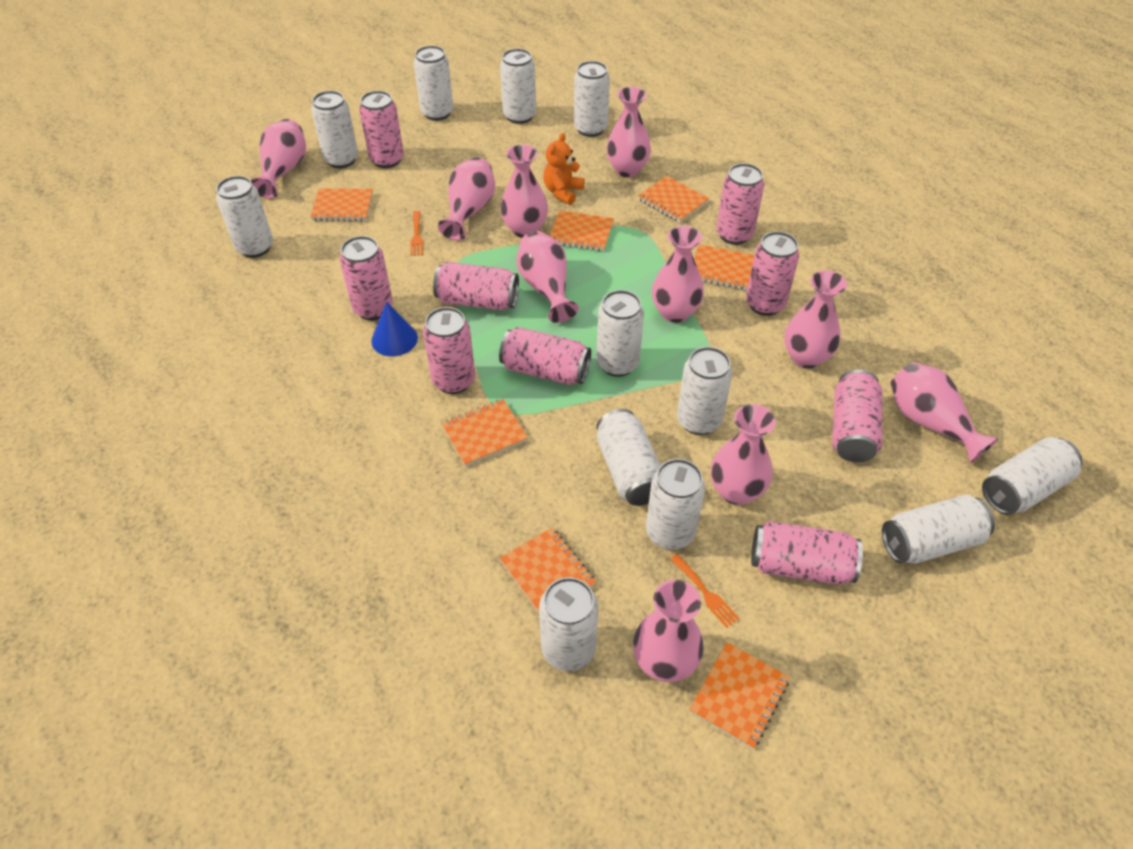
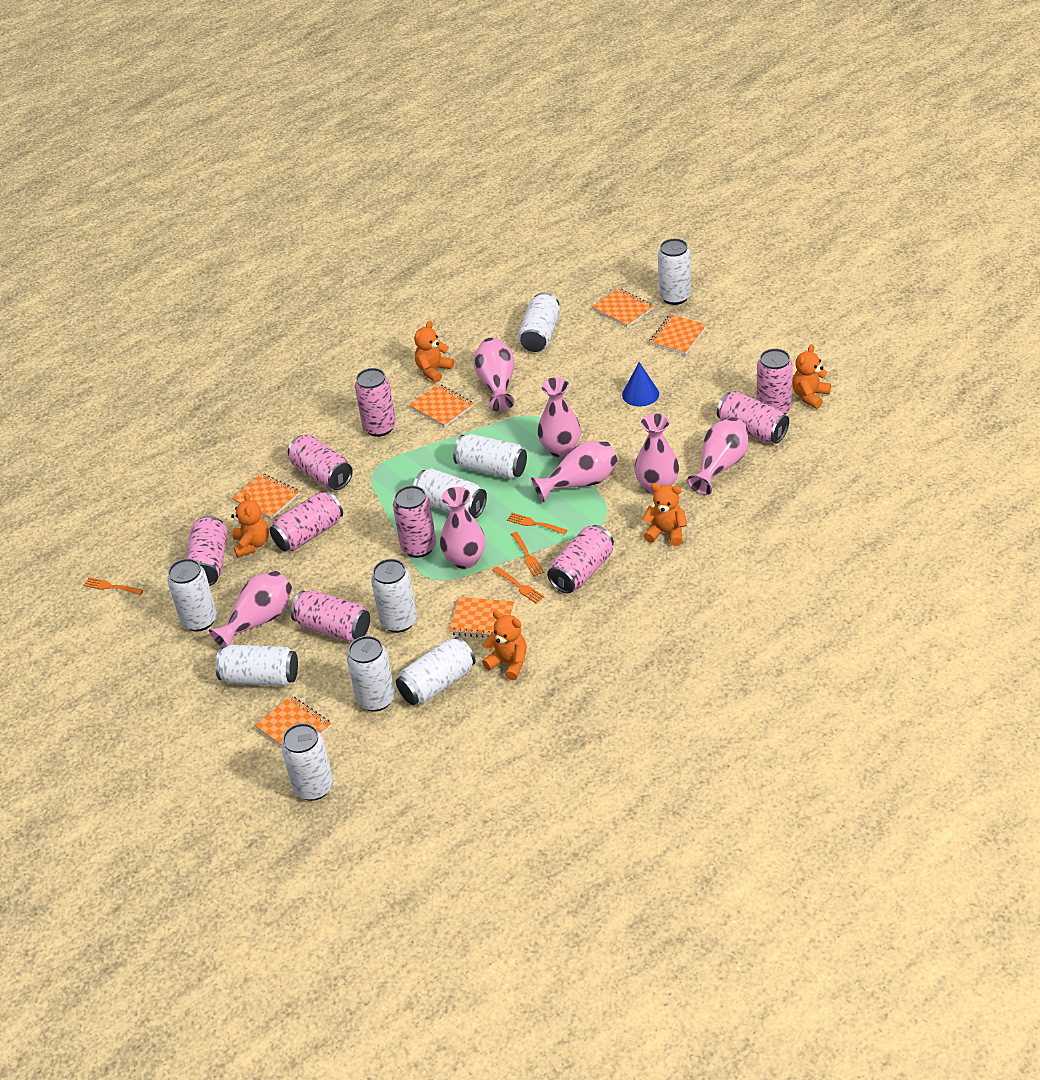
orange fork: 2 -> 4
orange notebook: 7 -> 6
orange teddy bear: 1 -> 5
pink vase: 10 -> 7
white can: 12 -> 10

